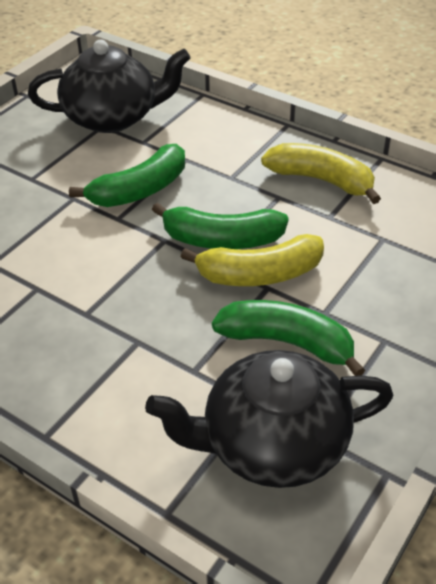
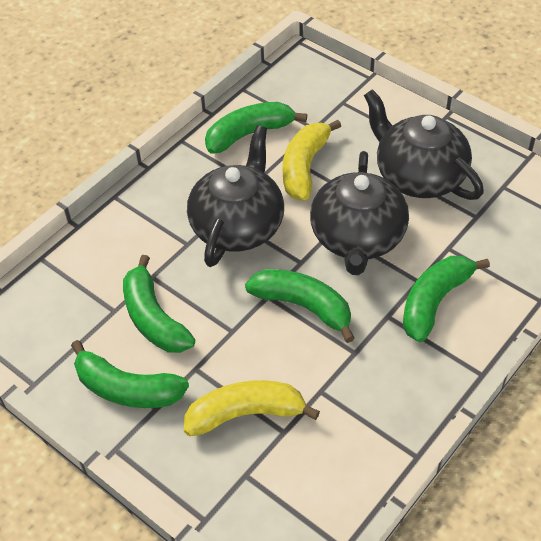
black teapot: 2 -> 3
green banana: 3 -> 5

